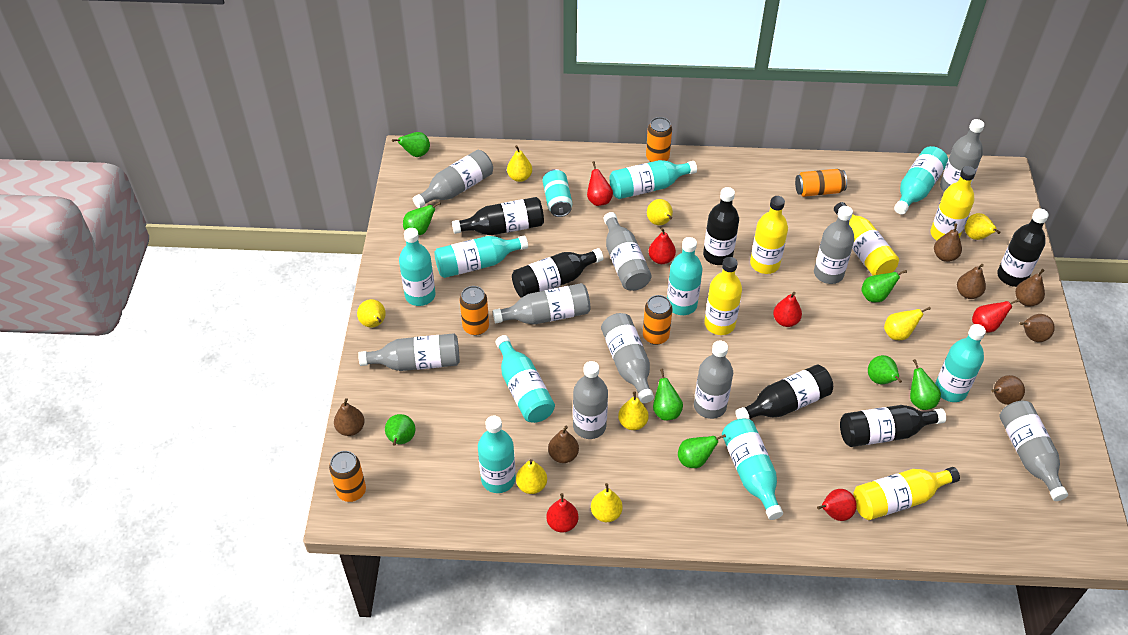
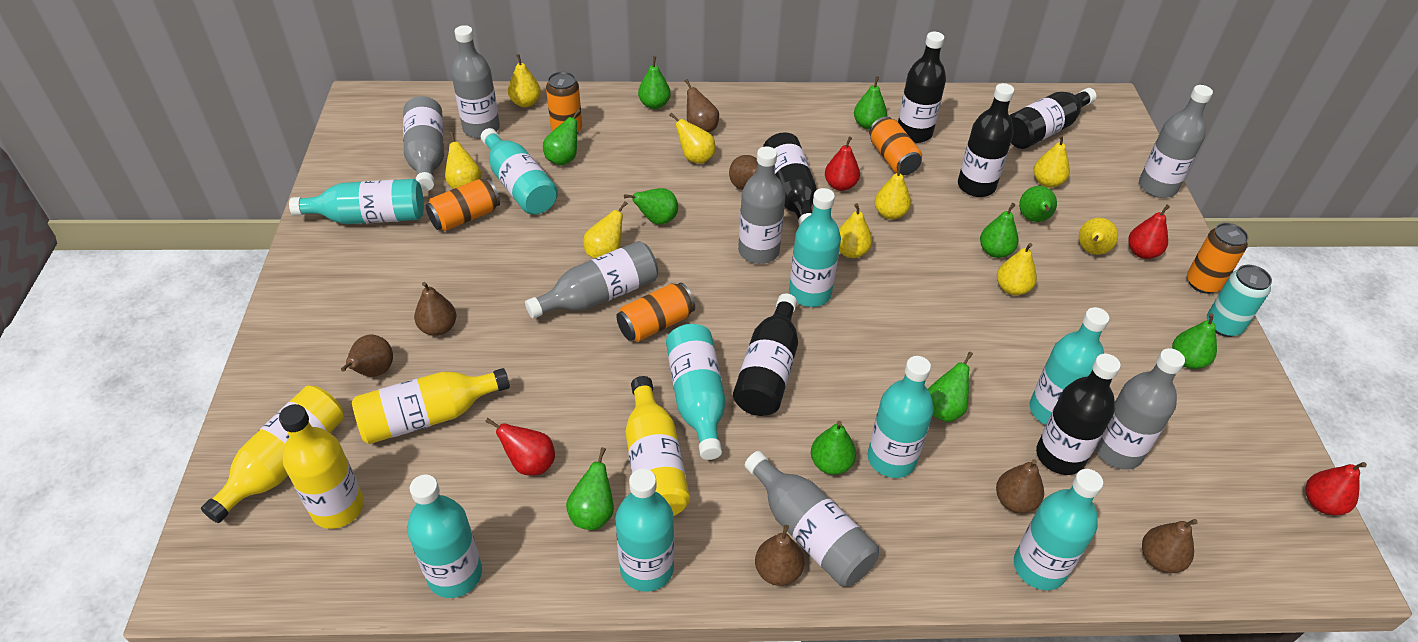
green pear: 8 -> 10
grey bottle: 10 -> 7
red pear: 6 -> 4
yellow bottle: 5 -> 4
yellow pear: 8 -> 9

